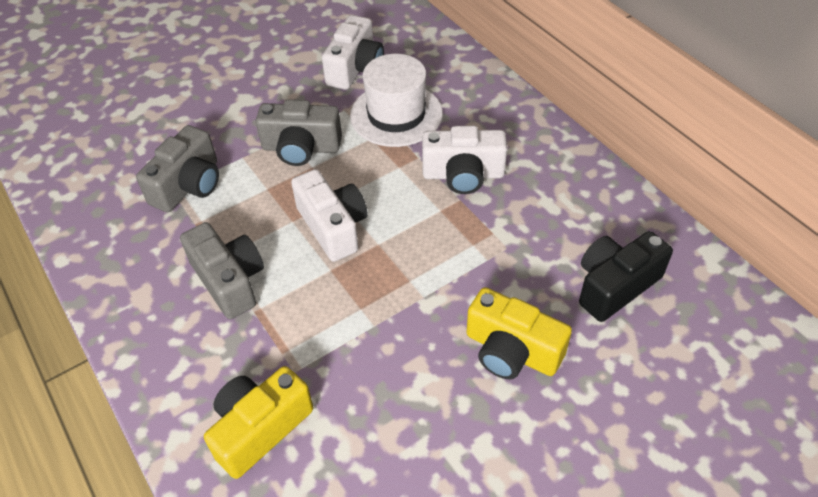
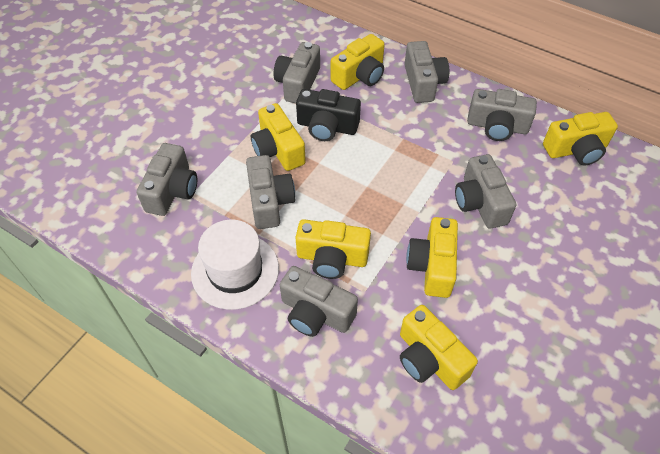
grey camera: 3 -> 7
white camera: 3 -> 0
yellow camera: 2 -> 6

